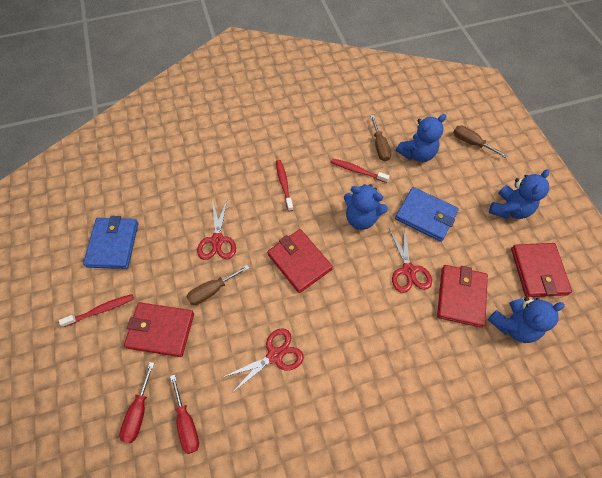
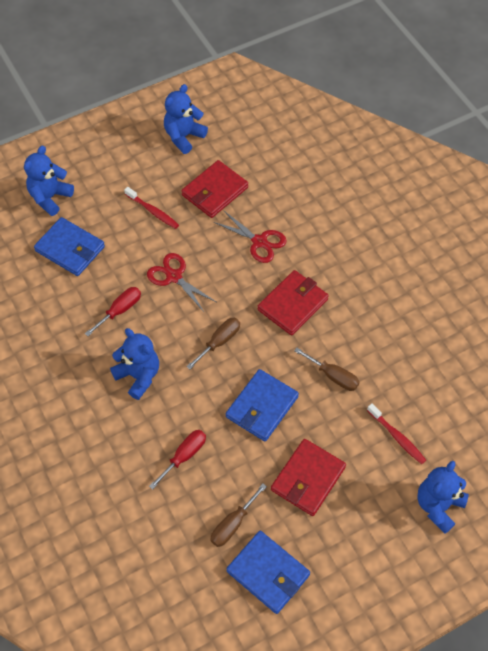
blue wallet: 2 -> 3
red scissors: 3 -> 2
red toothbrush: 3 -> 2
red wallet: 4 -> 3

